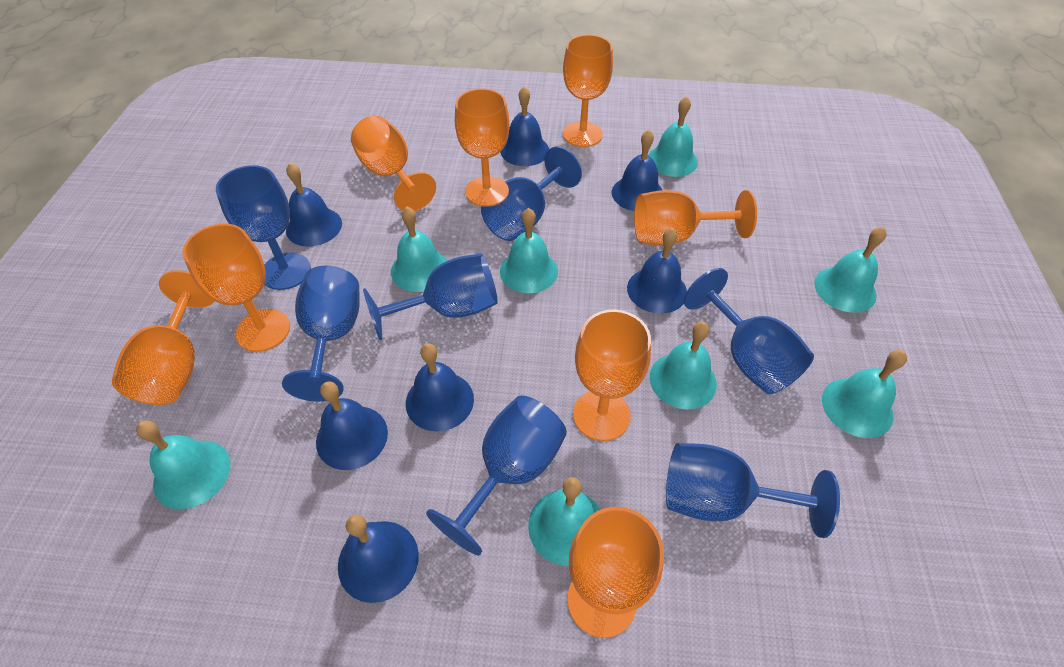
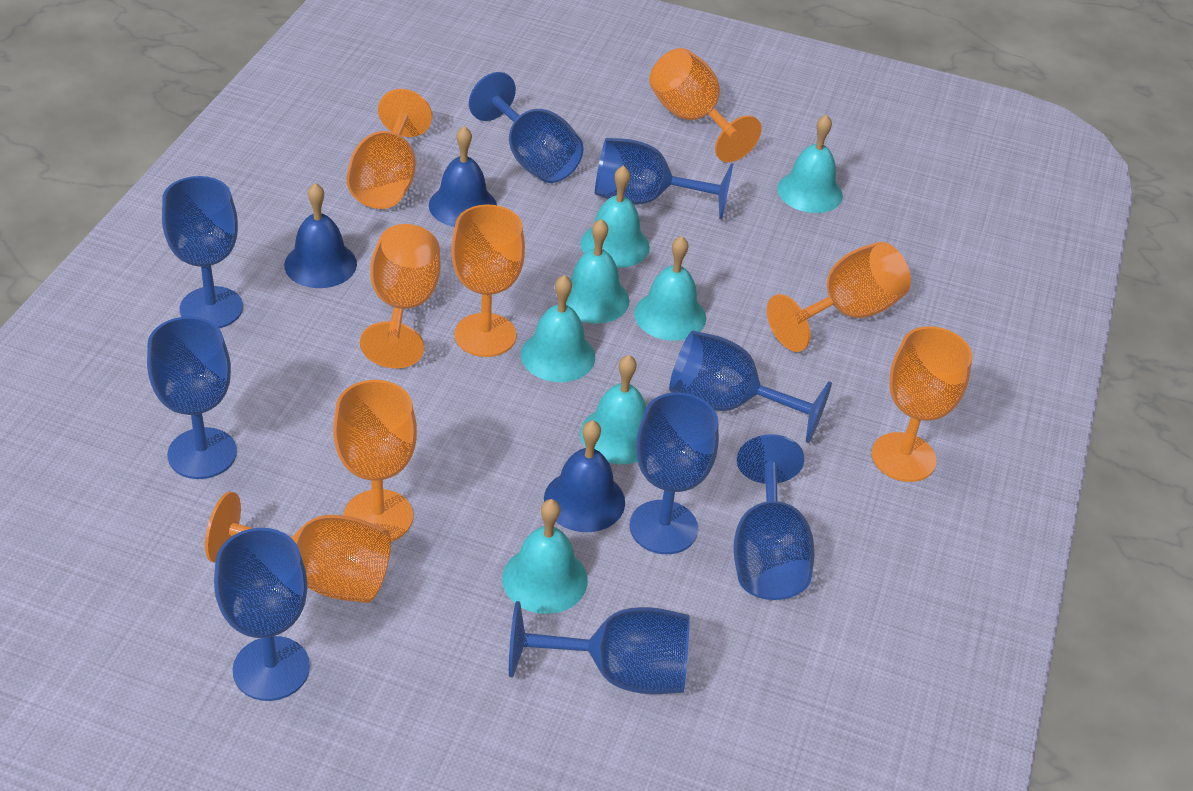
blue bell: 7 -> 3
blue goblet: 7 -> 9
turquoise bell: 8 -> 7

